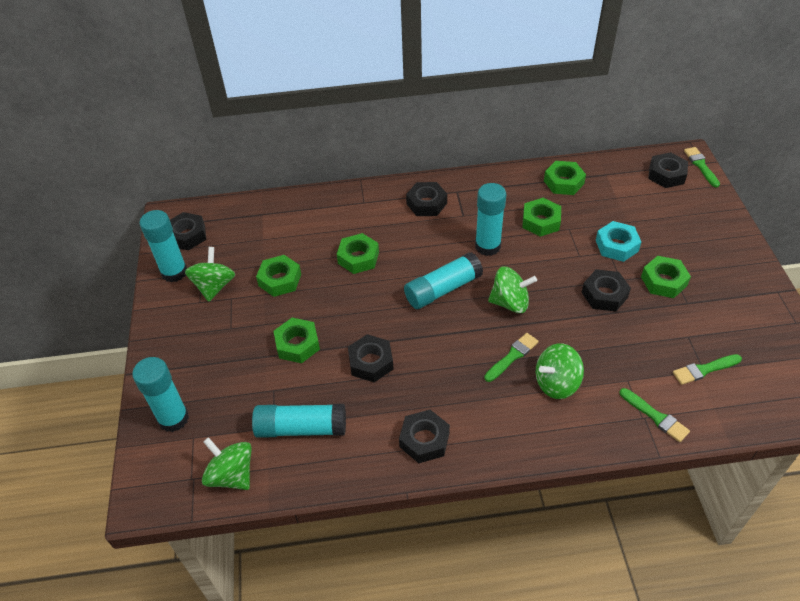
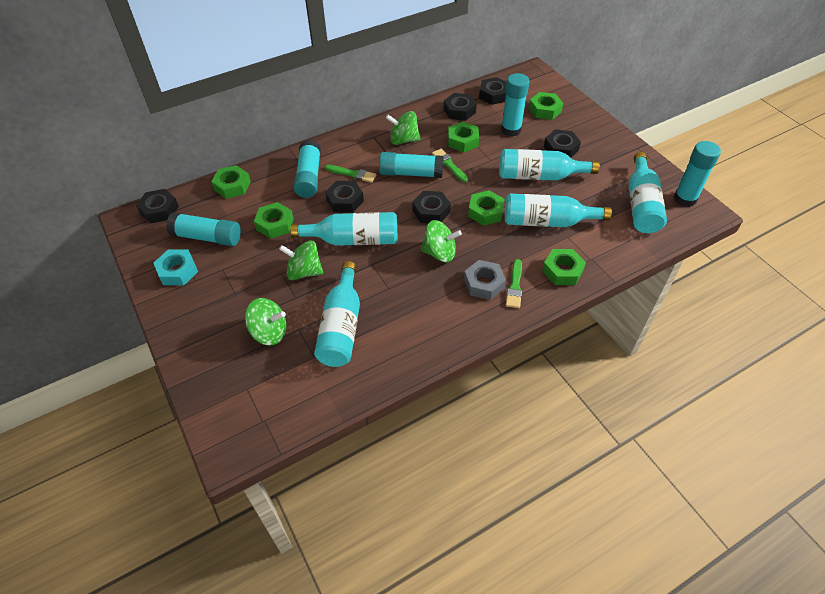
green brush: 4 -> 3
grey nut: 0 -> 1
turquoise bottle: 0 -> 5

